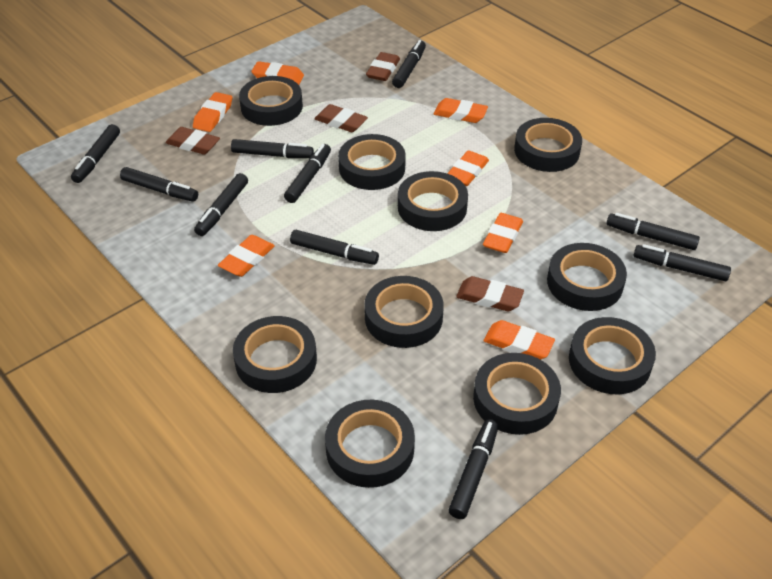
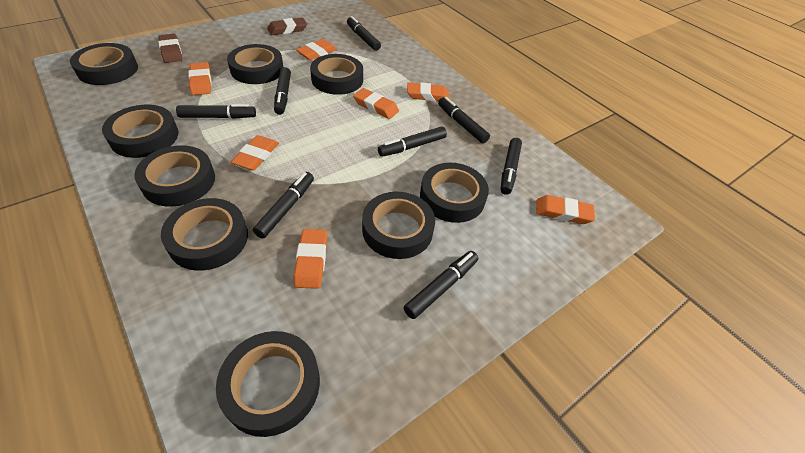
black marker: 10 -> 8
black tape: 10 -> 9
brown eraser: 4 -> 2

